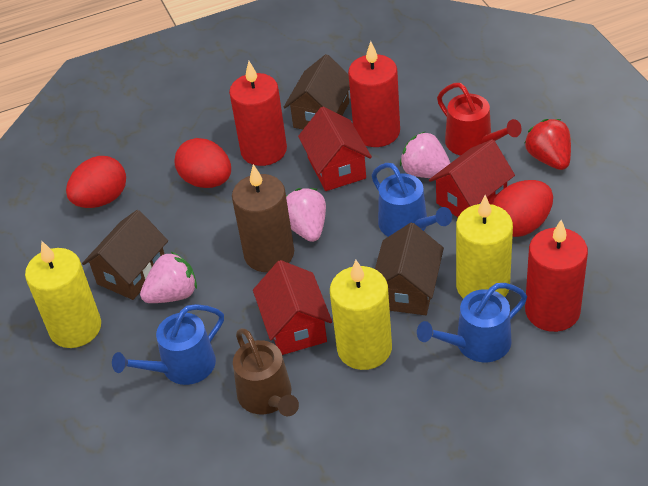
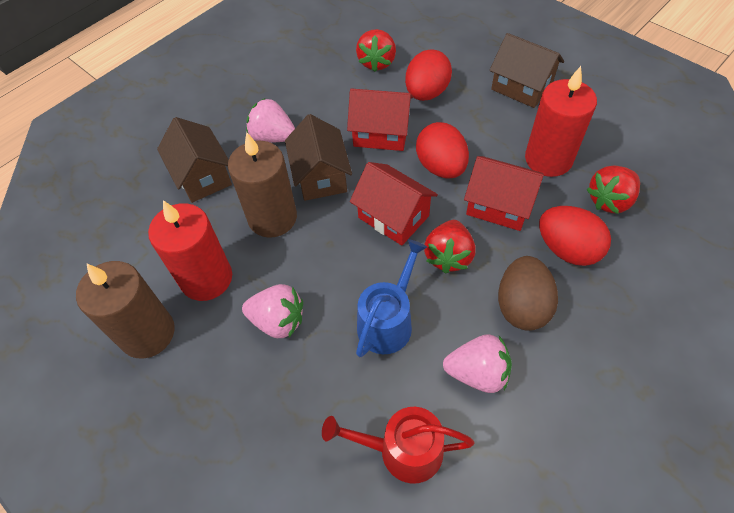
blue watering can: 3 -> 1
brown candle: 1 -> 2
brown egg: 0 -> 1
brown watering can: 1 -> 0
red candle: 3 -> 2
red strawberry: 1 -> 3
yellow candle: 3 -> 0

